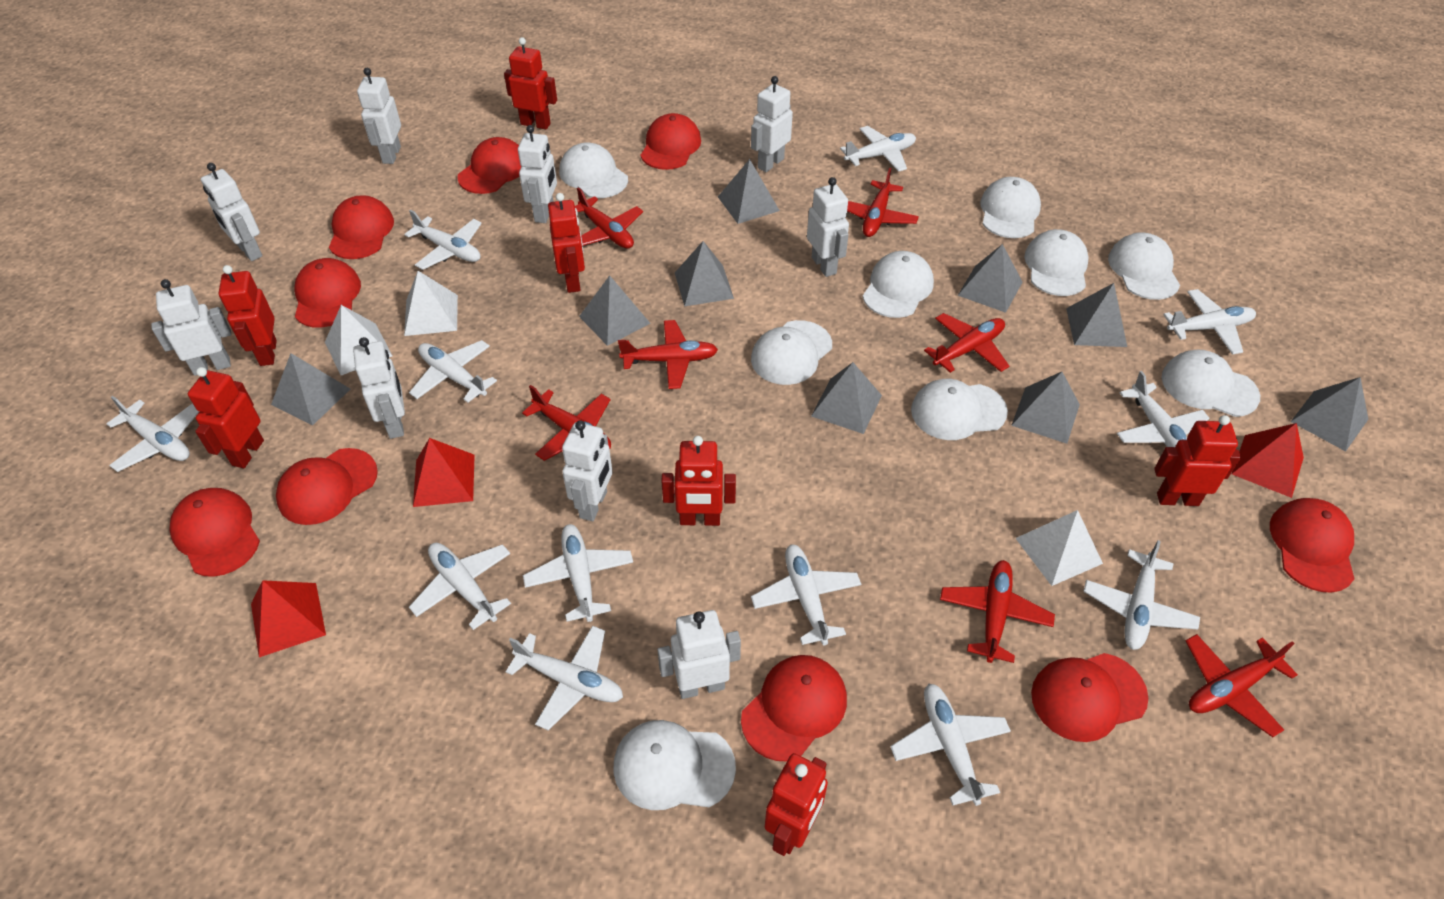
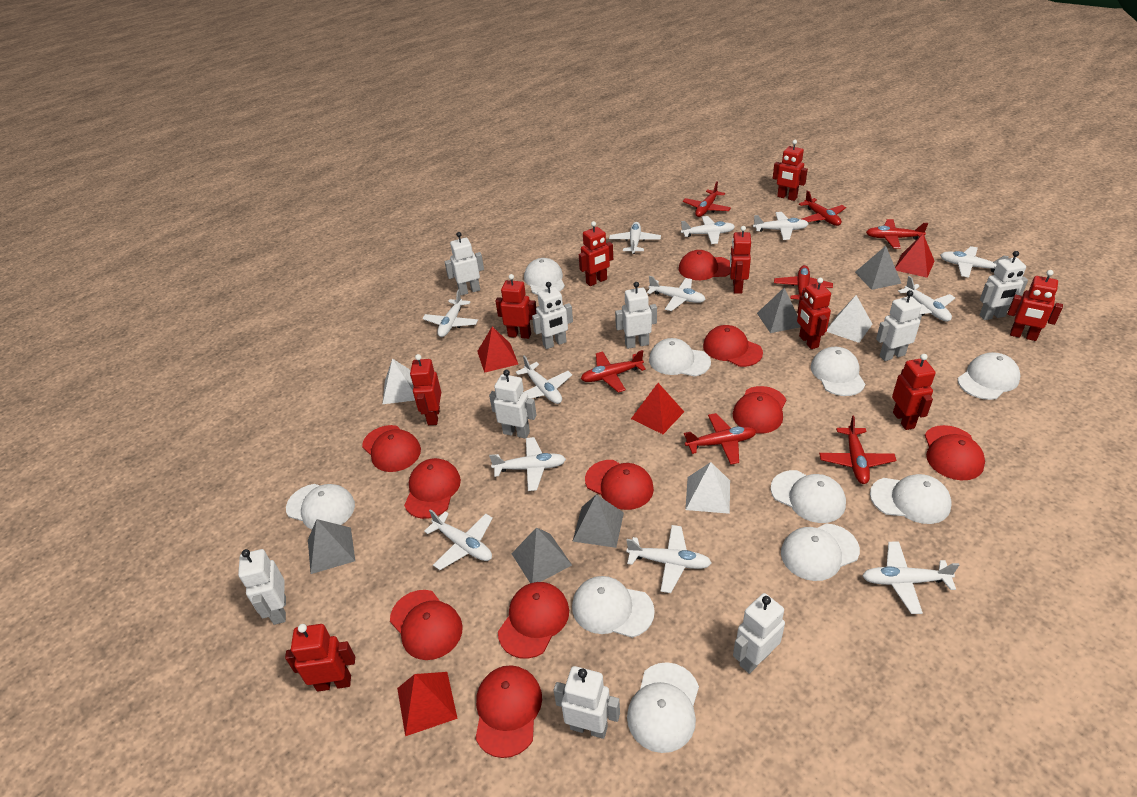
grey pyramid: 9 -> 5
red cap: 9 -> 10
red pyramid: 3 -> 4
red robot: 7 -> 9
white cap: 9 -> 10

